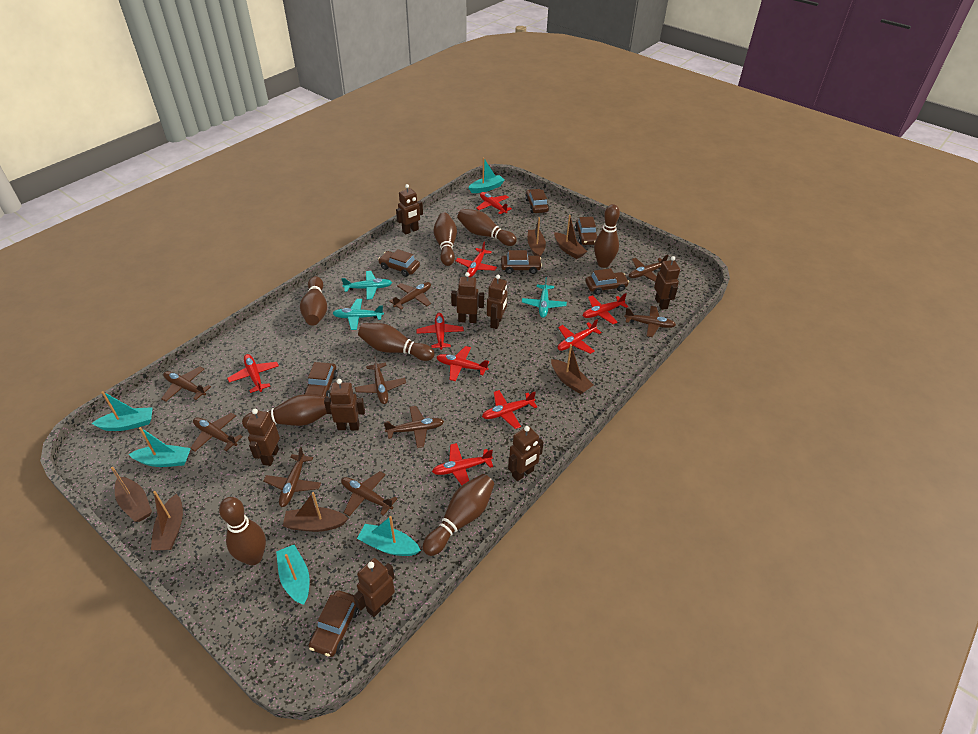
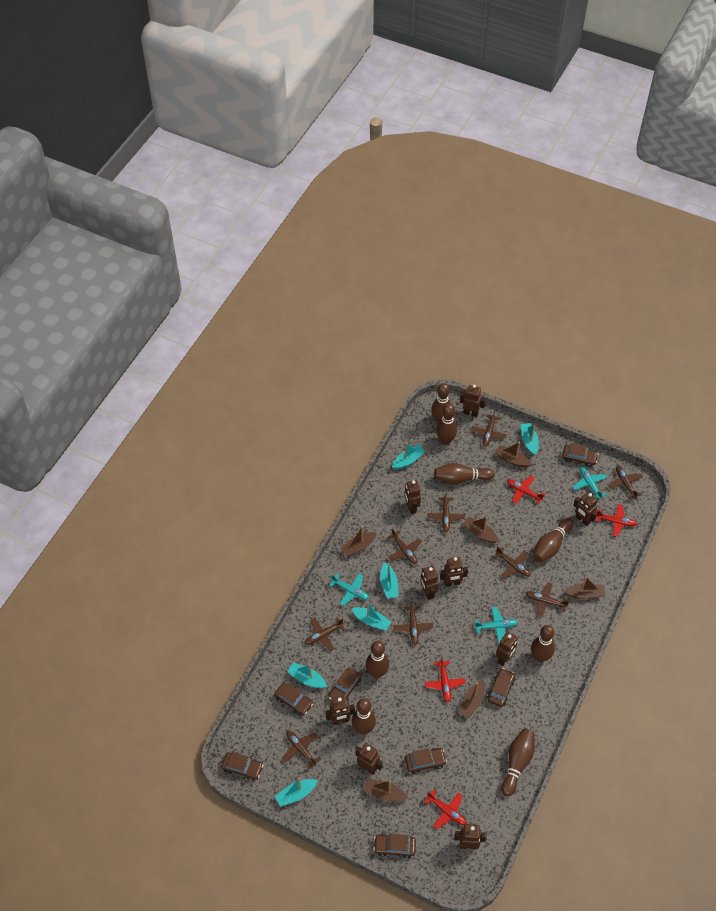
brown robot: 8 -> 9
red plane: 9 -> 4
turquoise boat: 5 -> 6

